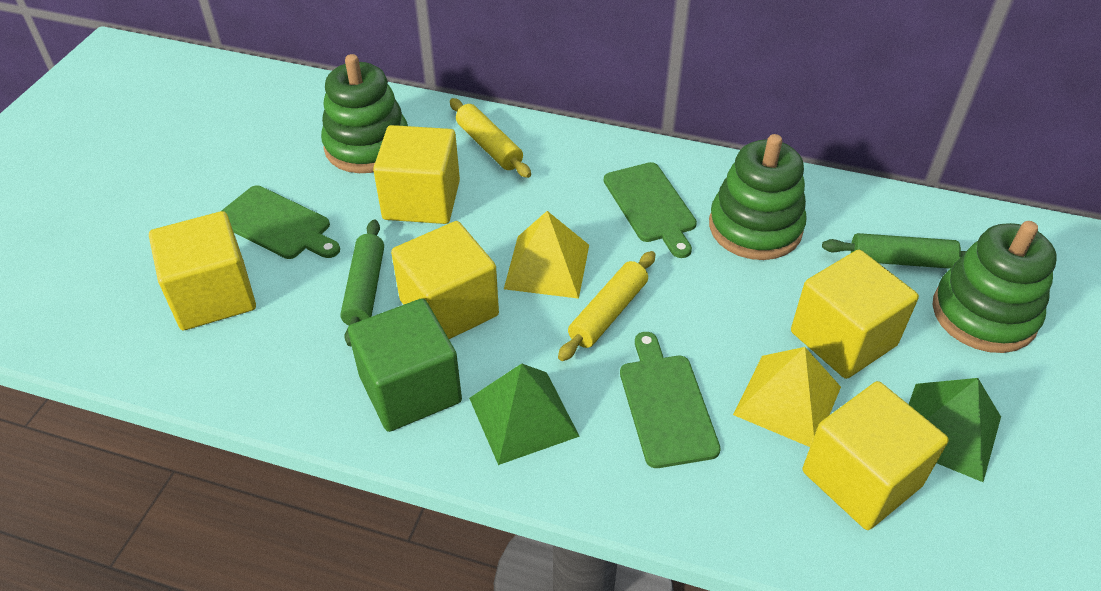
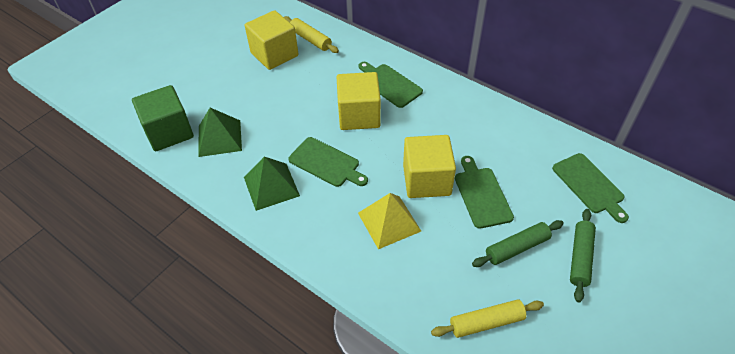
green cutting board: 3 -> 4
green stacking toy: 3 -> 0
yellow cube: 5 -> 3
yellow pyramid: 2 -> 1

